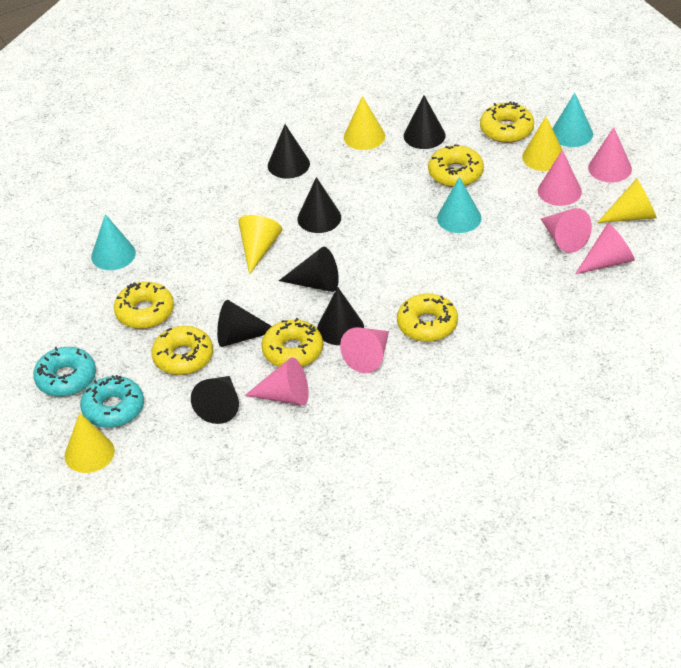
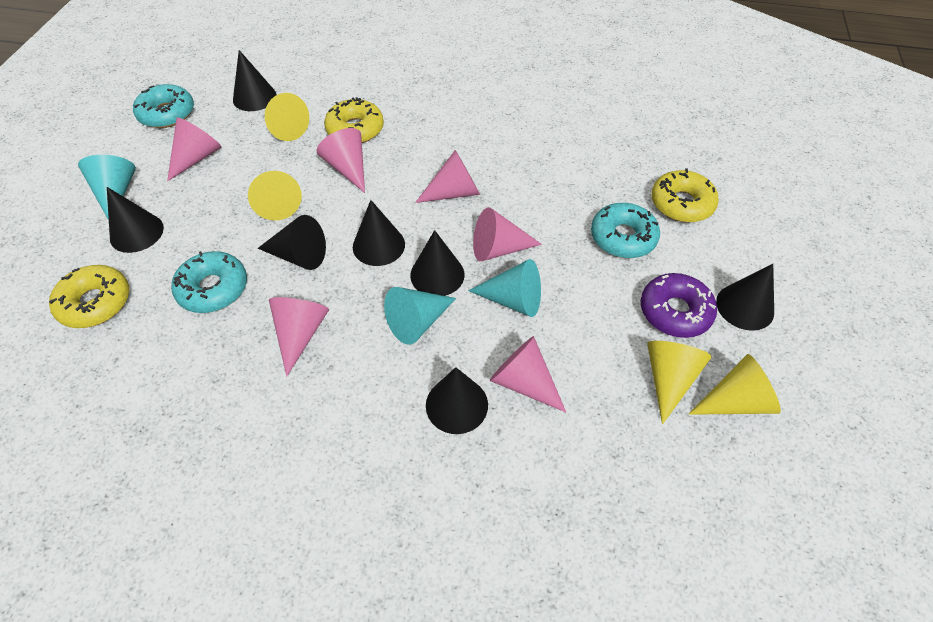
purple donut: 0 -> 1
turquoise donut: 2 -> 3
yellow cone: 5 -> 4
yellow donut: 6 -> 3

